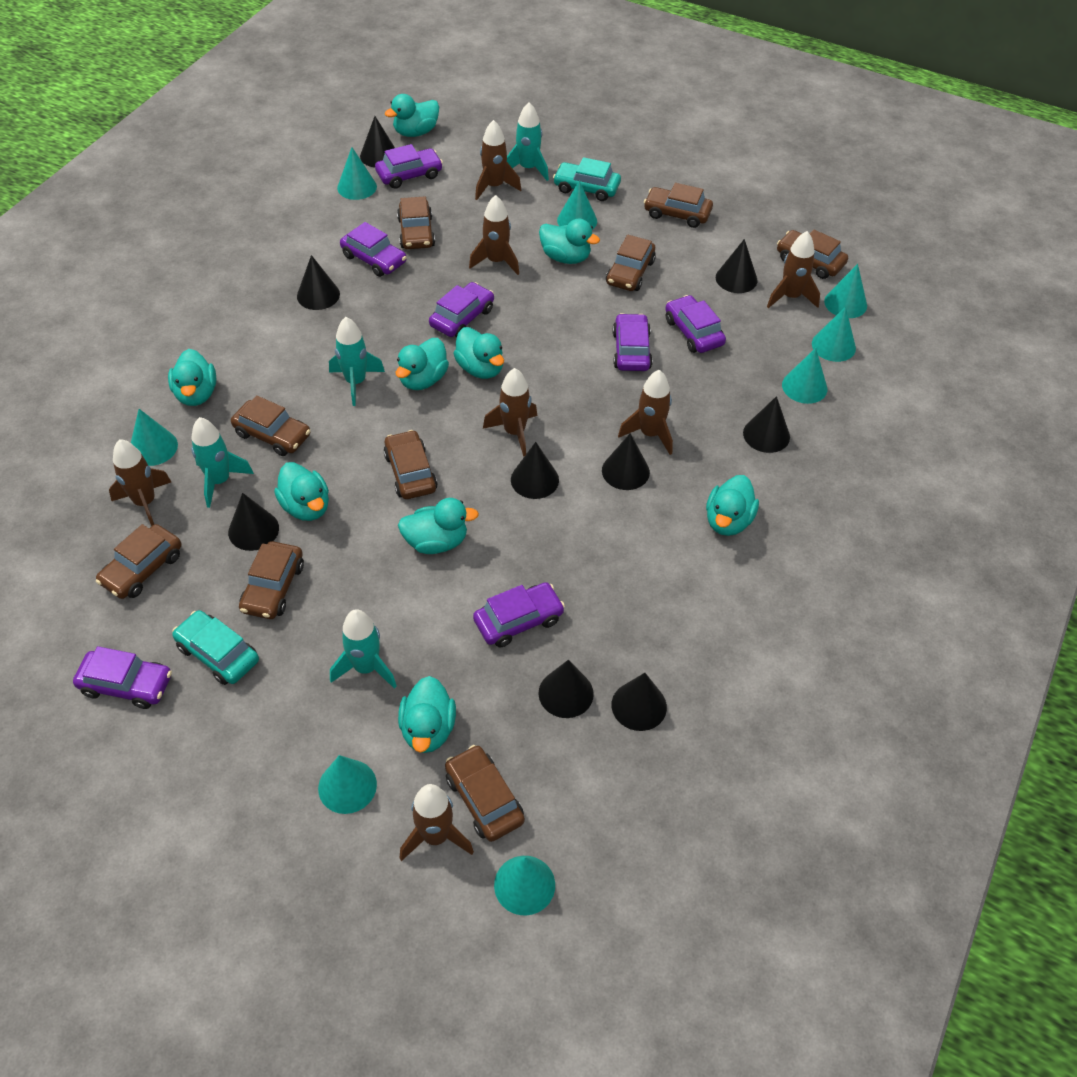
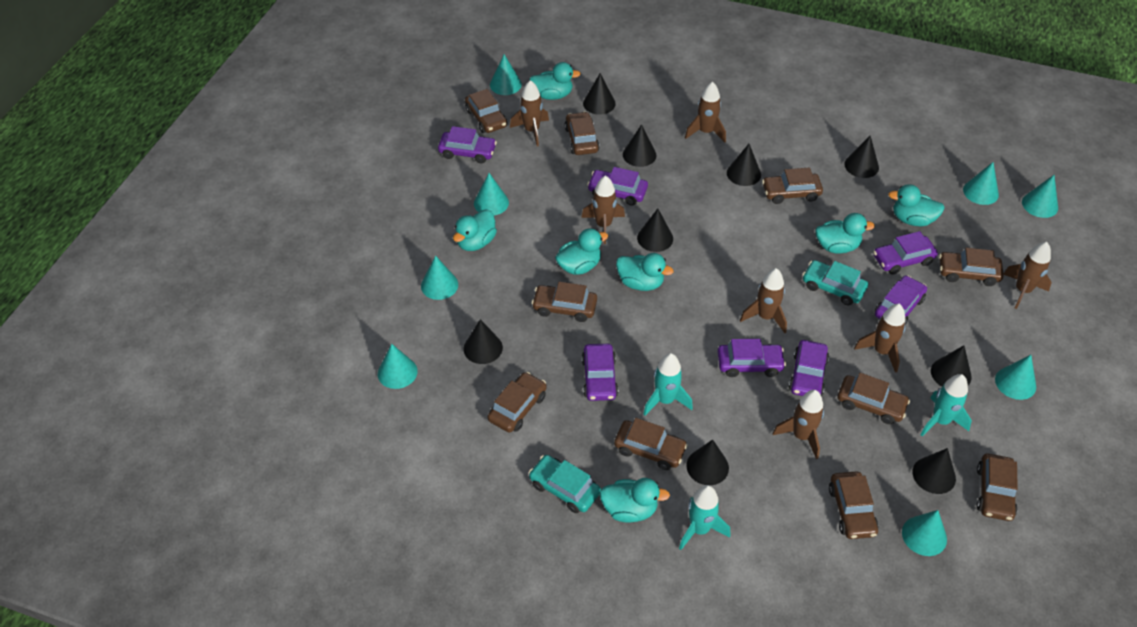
brown car: 9 -> 10
turquoise duck: 9 -> 7
turquoise rocket: 4 -> 3

